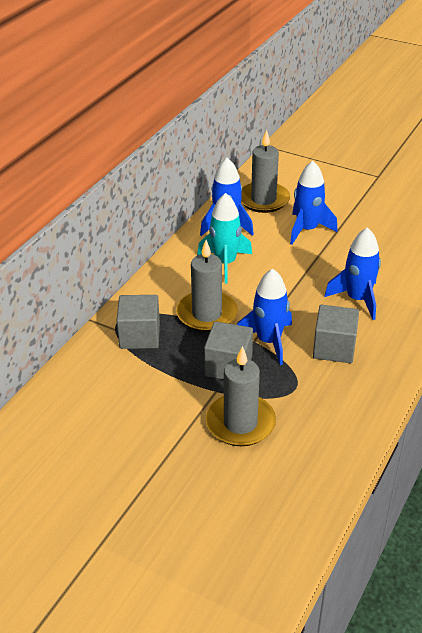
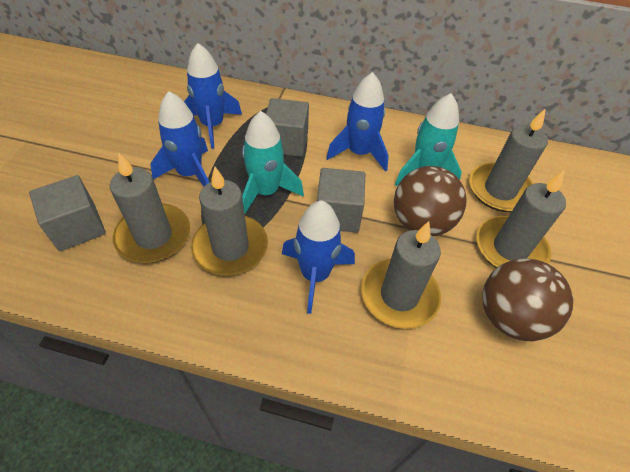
brown ball: 0 -> 2
grey candle: 3 -> 5
turquoise rocket: 1 -> 2

